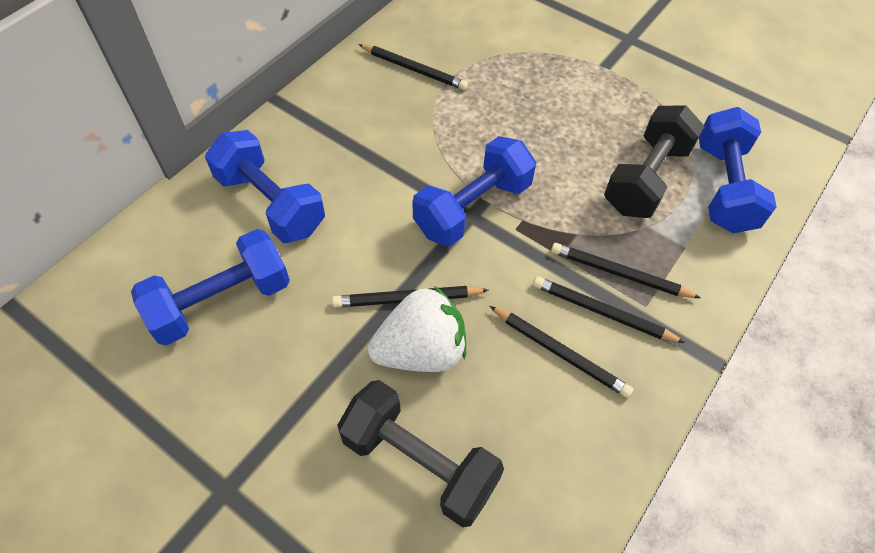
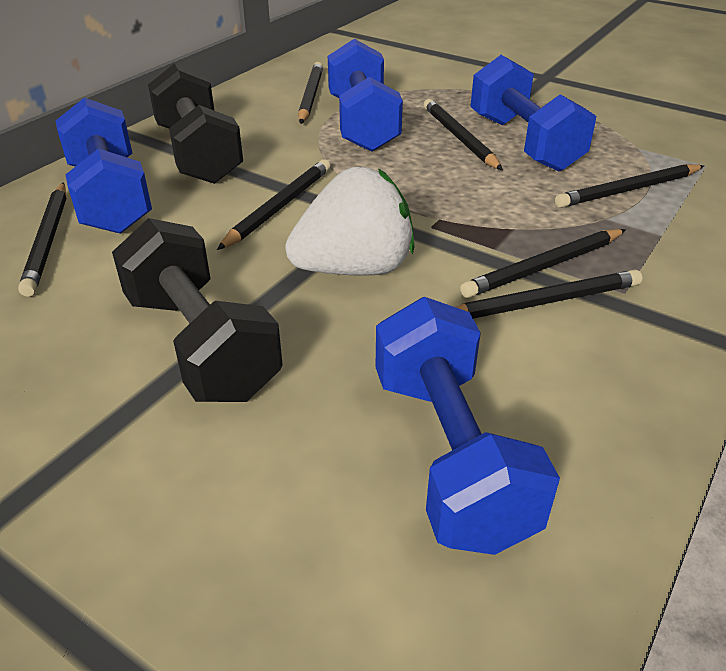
black pencil: 5 -> 7

